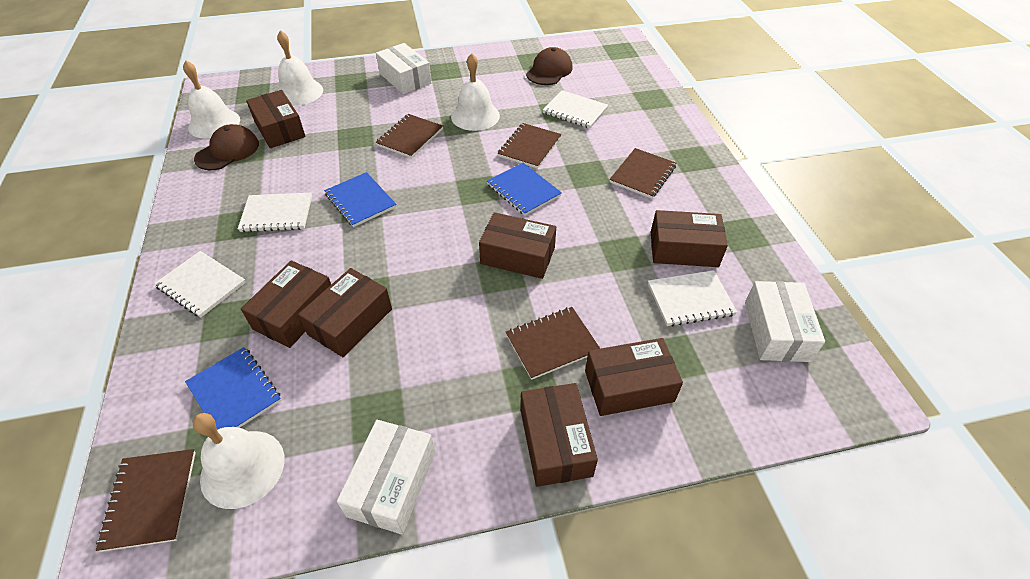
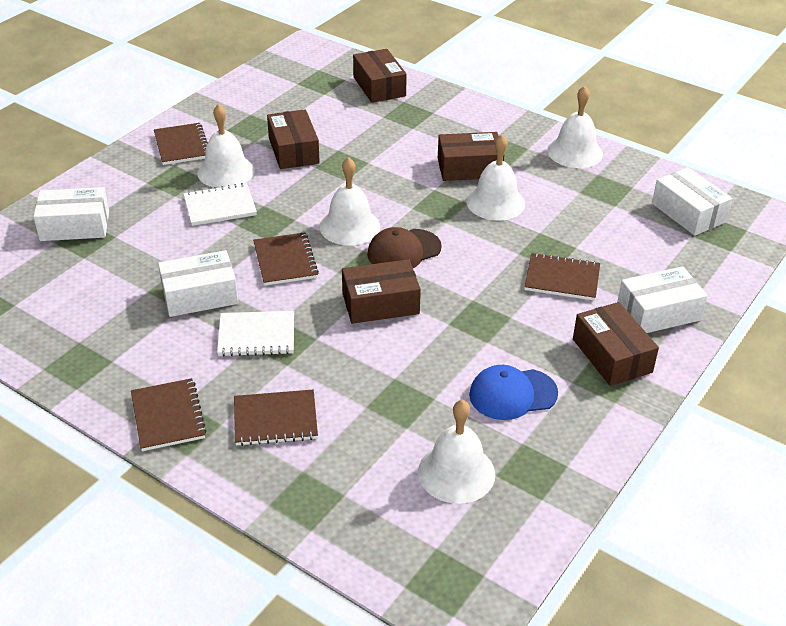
blue cap: 0 -> 1
blue notebook: 3 -> 0
brown box: 7 -> 5
brown cap: 2 -> 1
white bell: 4 -> 5
white box: 3 -> 4
white notebook: 4 -> 2

